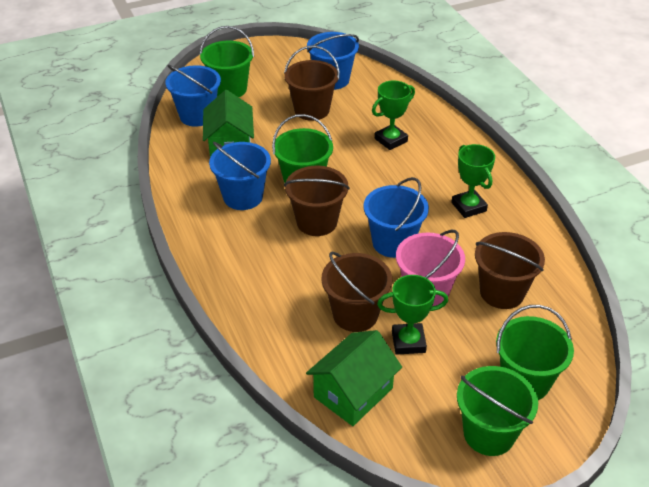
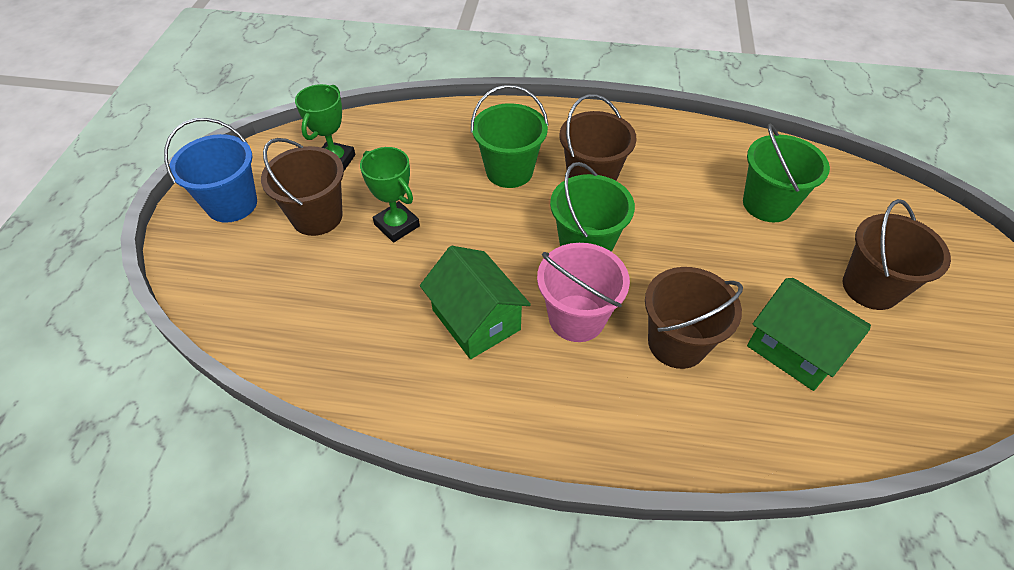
blue bucket: 4 -> 1
green bucket: 4 -> 3
green trophy: 3 -> 2

